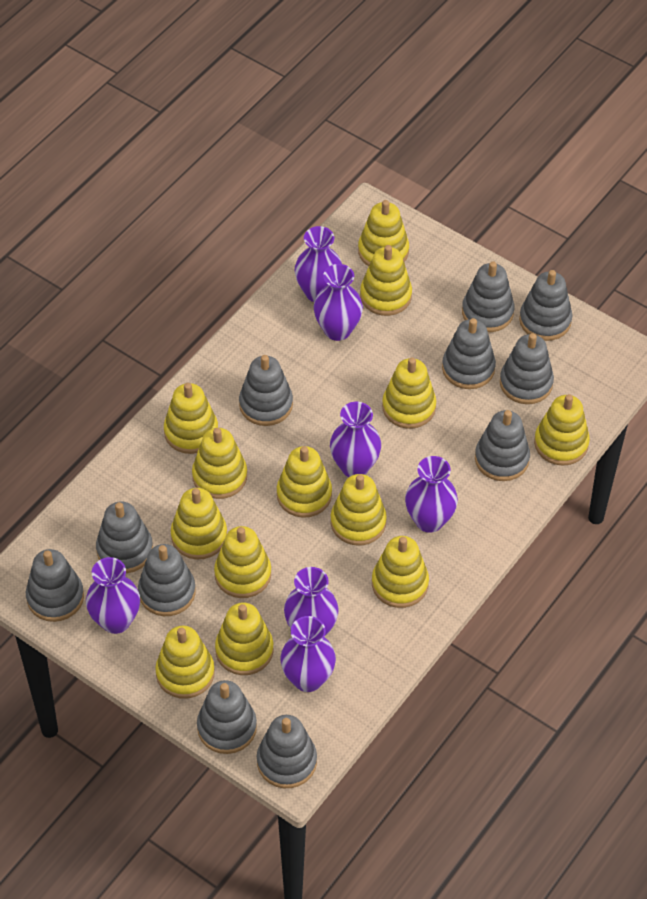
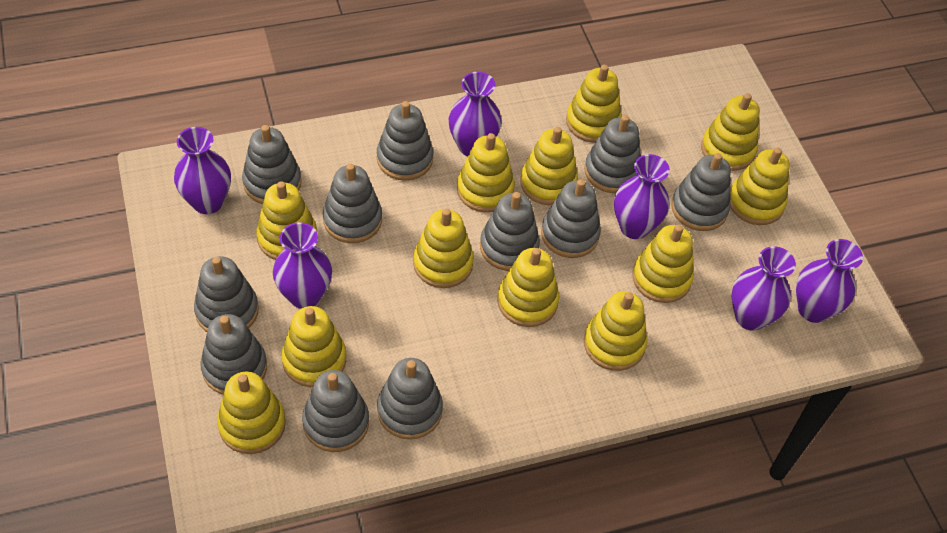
purple vase: 7 -> 6
yellow stacking toy: 13 -> 12

